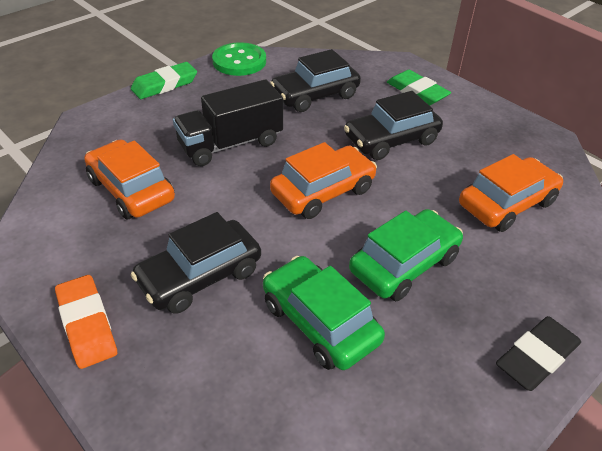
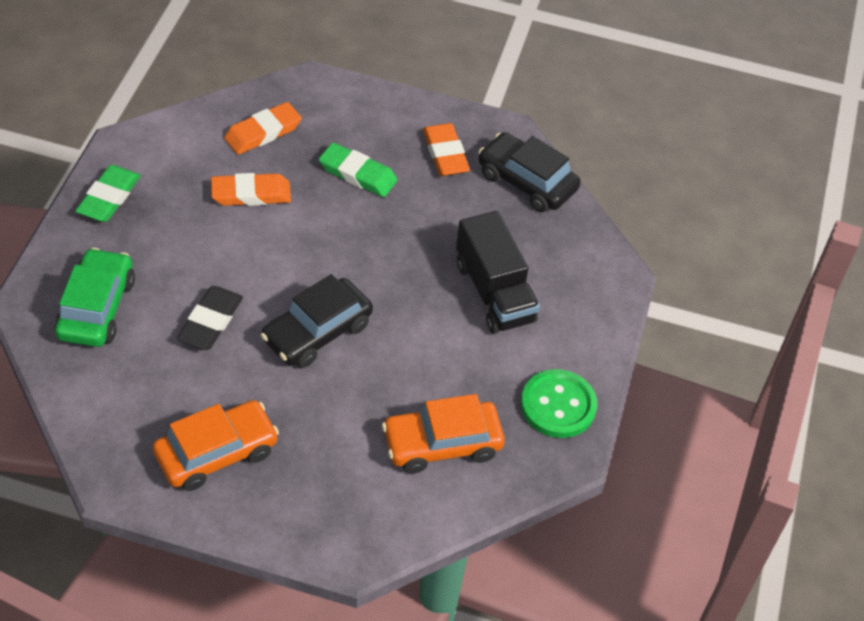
black car: 3 -> 2
green car: 2 -> 1
orange car: 3 -> 2
orange eraser: 1 -> 3

